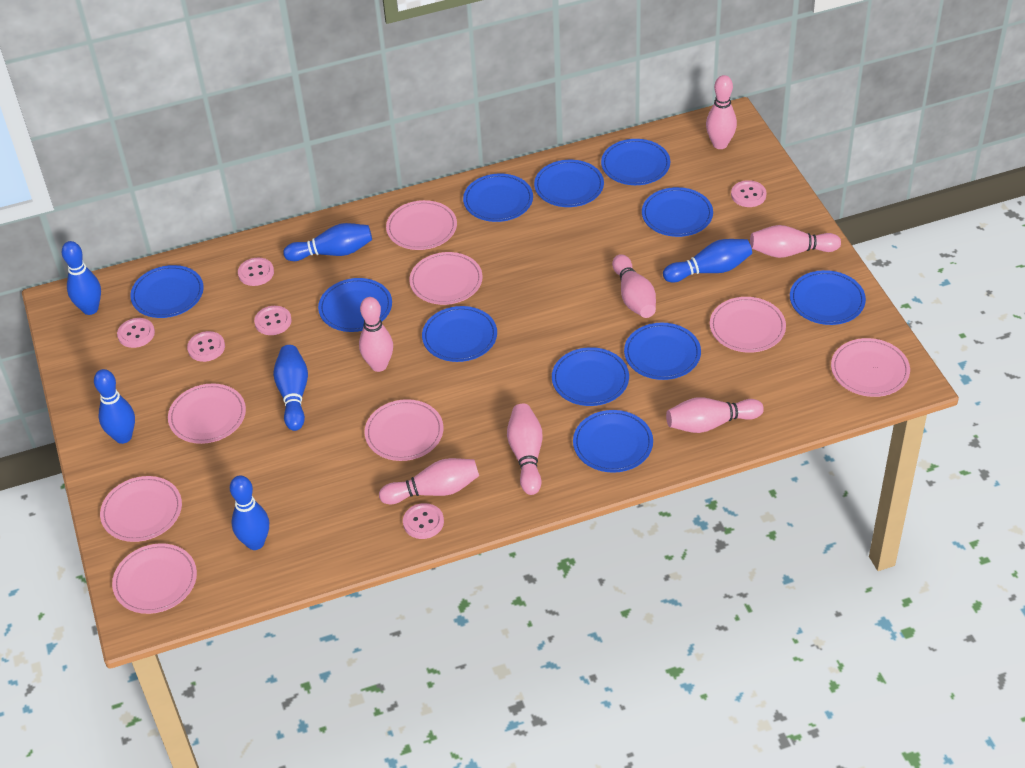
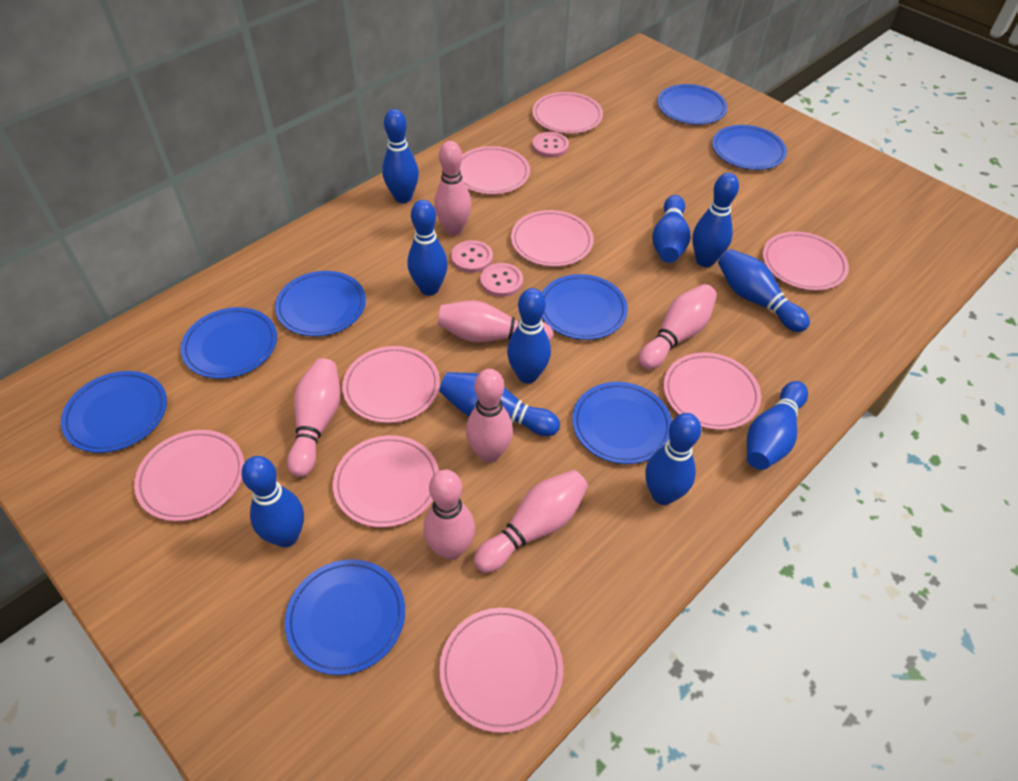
blue bowling pin: 6 -> 10
blue plate: 11 -> 8
pink button: 6 -> 3
pink plate: 8 -> 9

